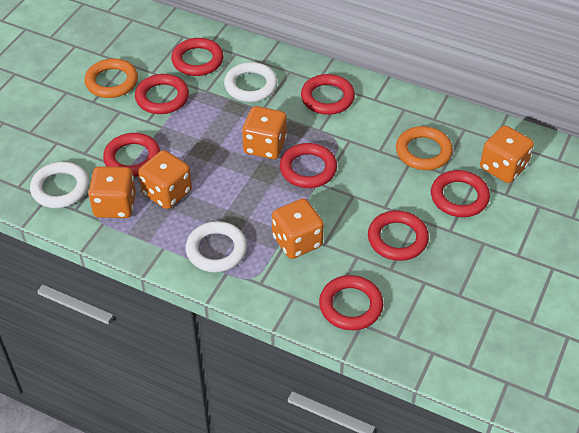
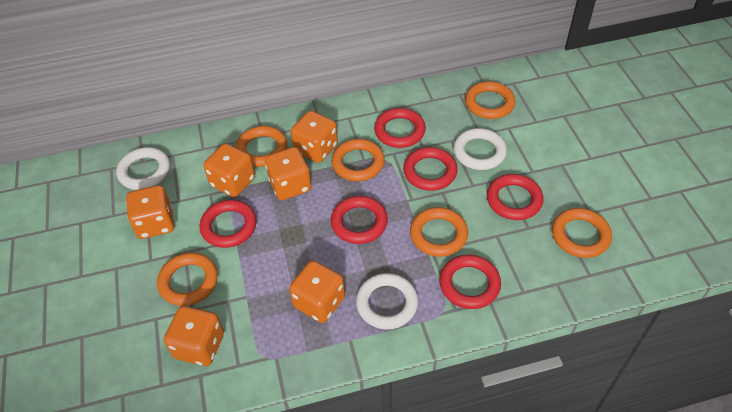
orange dice: 5 -> 6
orange ring: 2 -> 6
red ring: 8 -> 6

